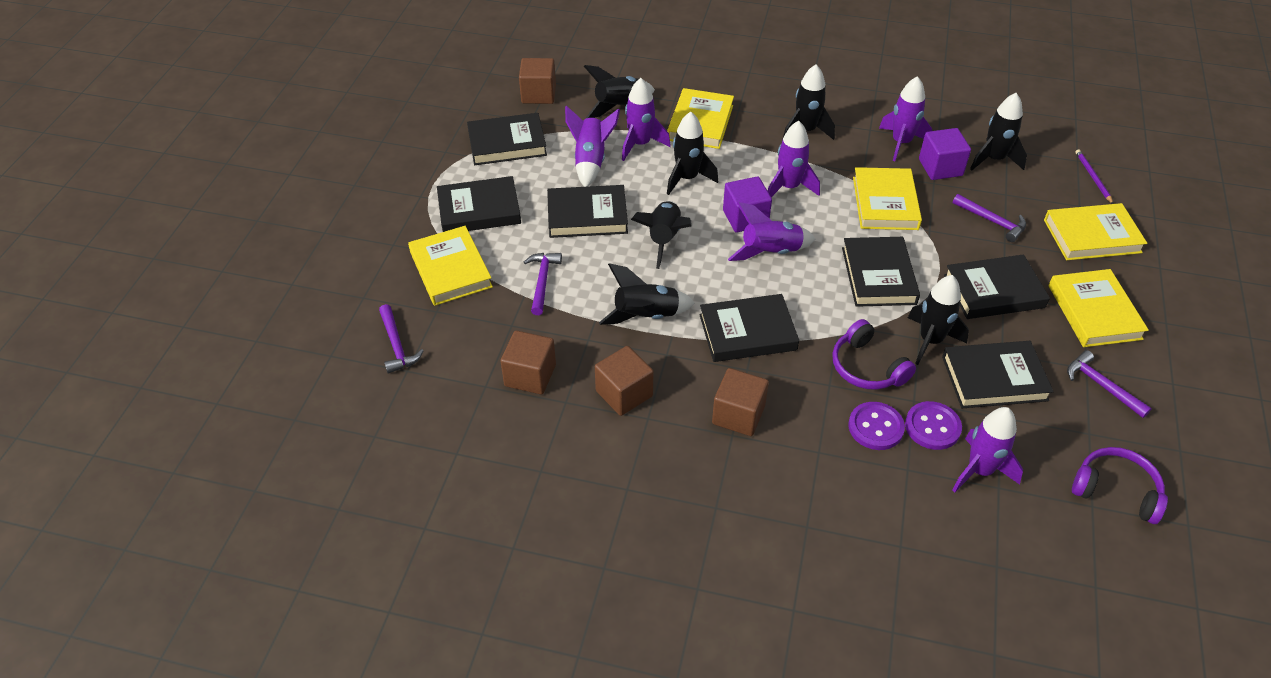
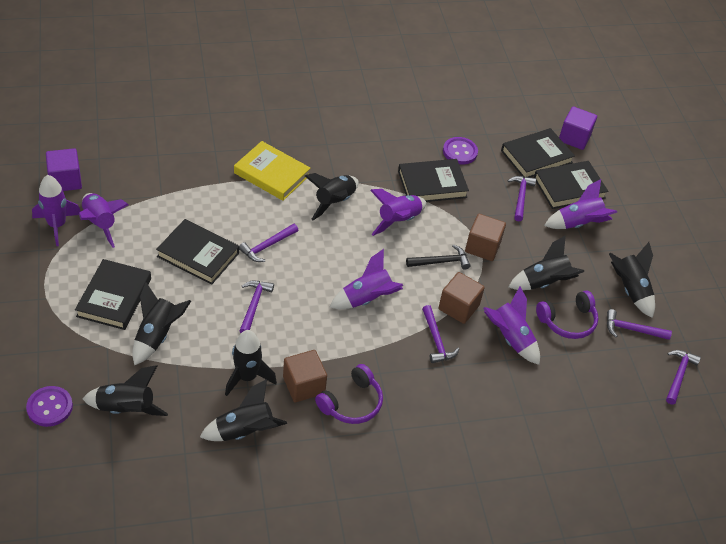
black book: 7 -> 5
black hammer: 0 -> 1
brown cube: 4 -> 3
purple hammer: 4 -> 6
purple pencil: 1 -> 0
yellow book: 5 -> 1

